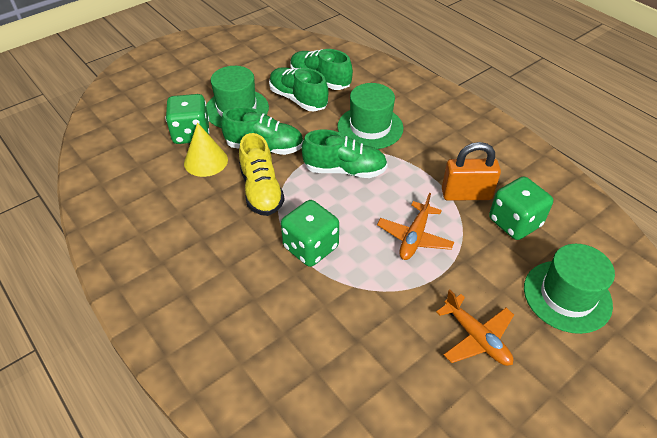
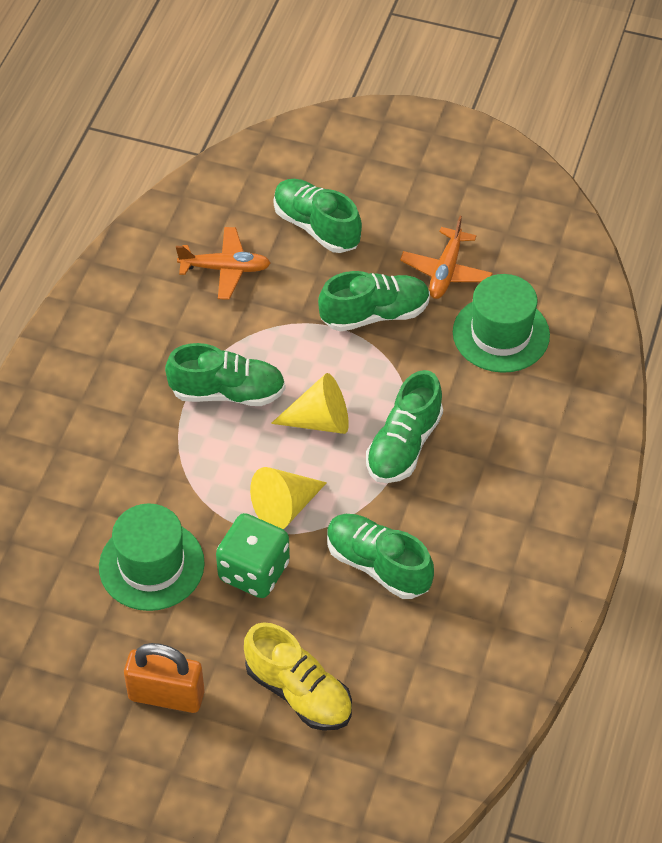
green dice: 3 -> 1
green hat: 3 -> 2
green shoe: 4 -> 5
yellow cone: 1 -> 2

